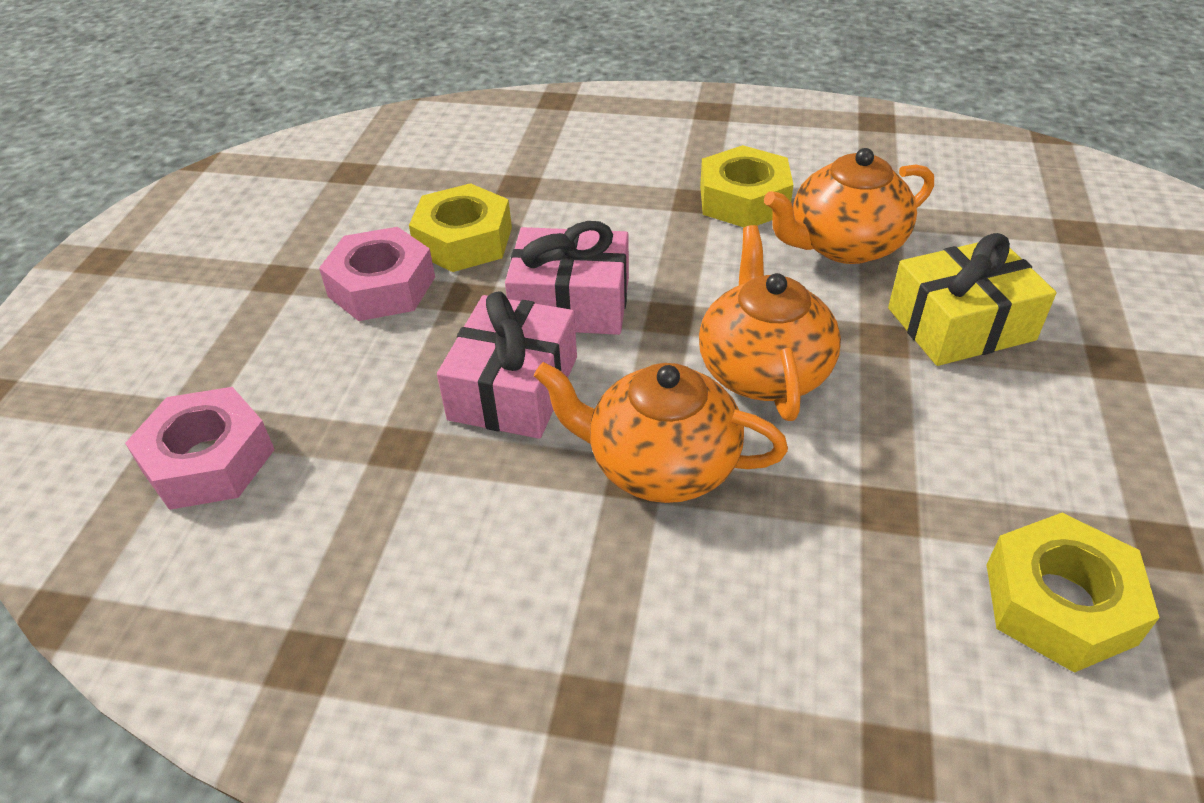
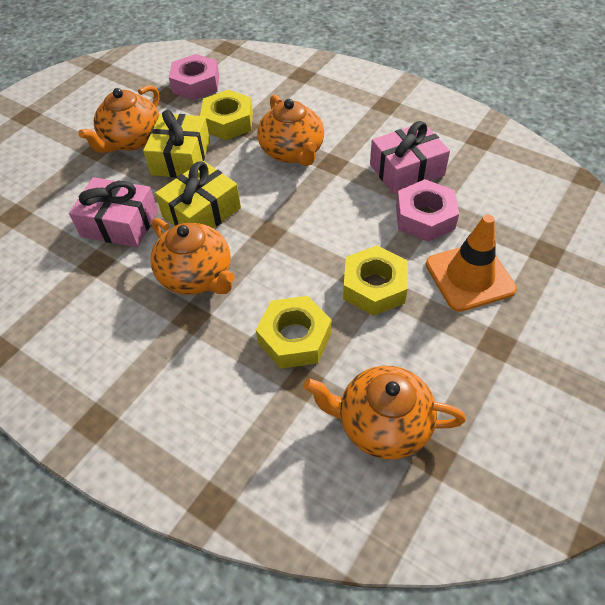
orange teapot: 3 -> 4
orange traffic cone: 0 -> 1
yellow gift: 1 -> 2

